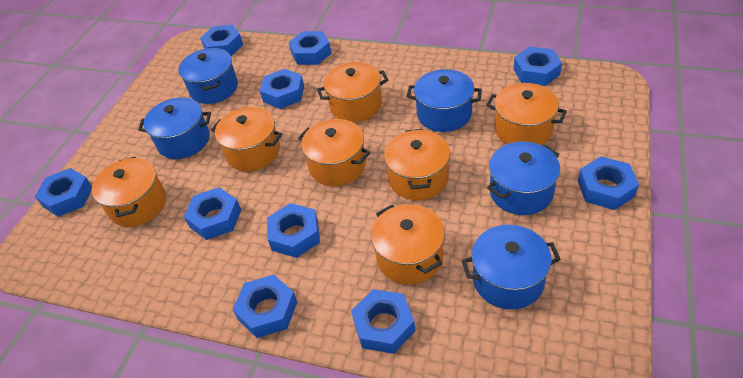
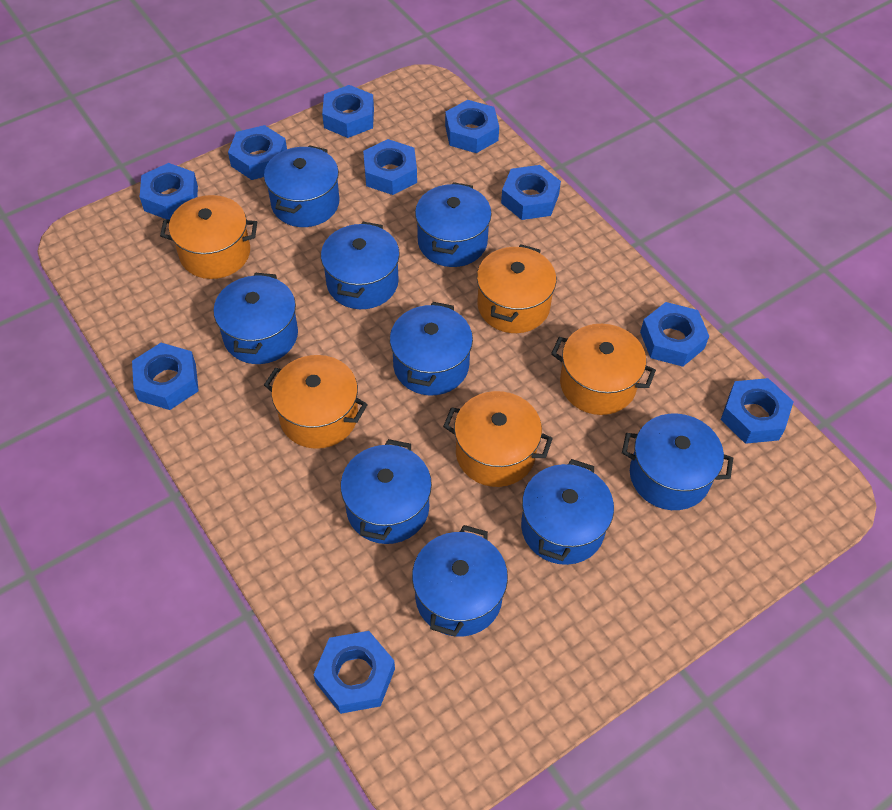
blue pot: 5 -> 9
orange pot: 7 -> 5

